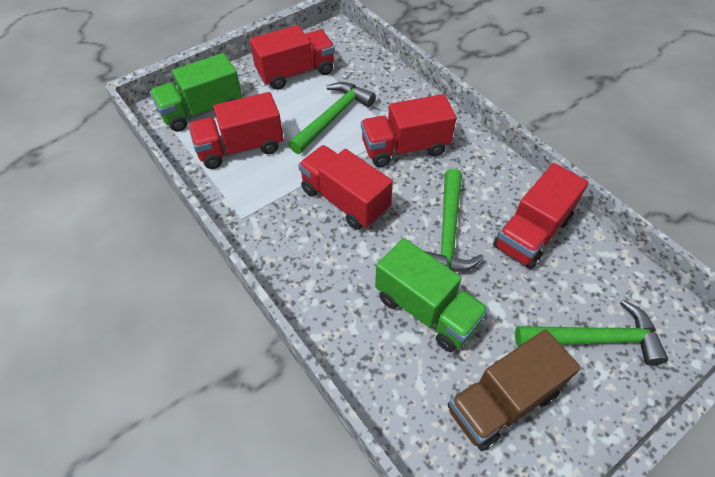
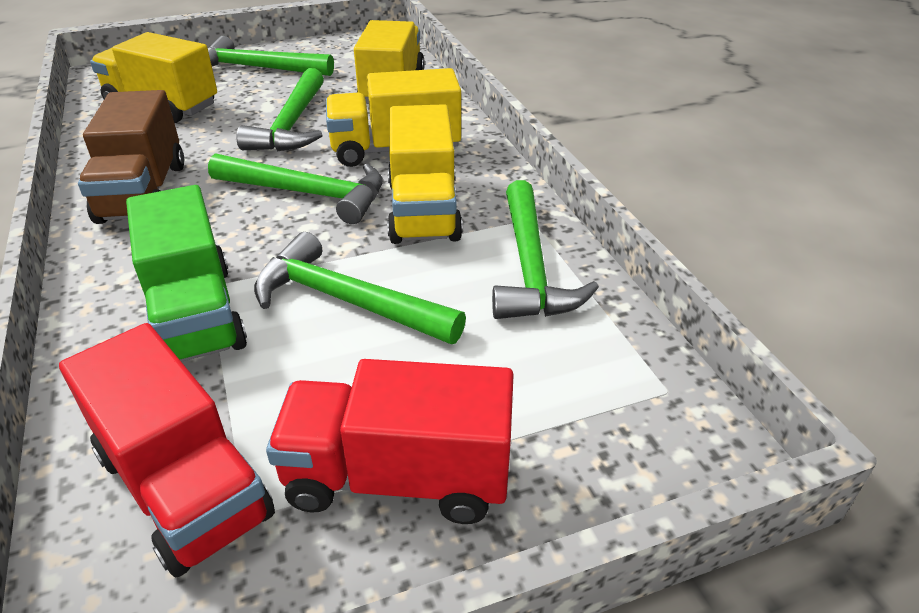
green hammer: 3 -> 5
green truck: 2 -> 1
red truck: 5 -> 2
yellow truck: 0 -> 4

